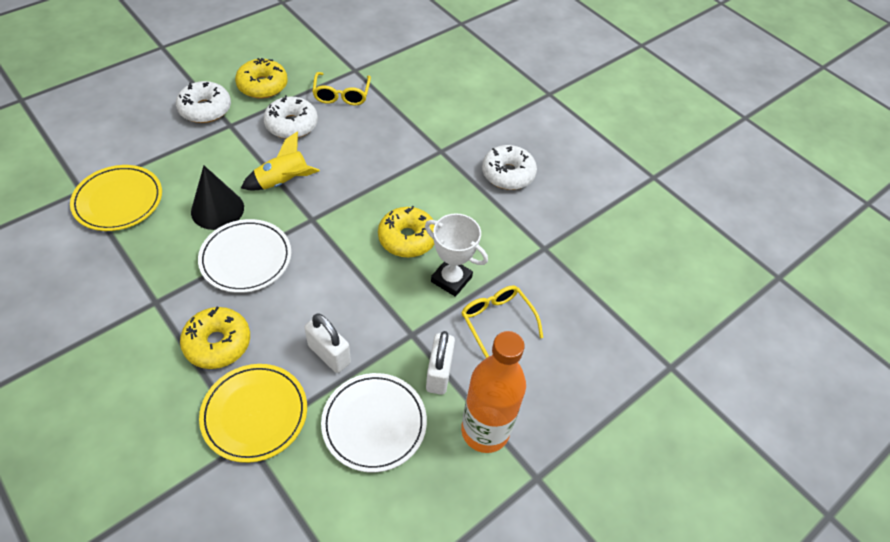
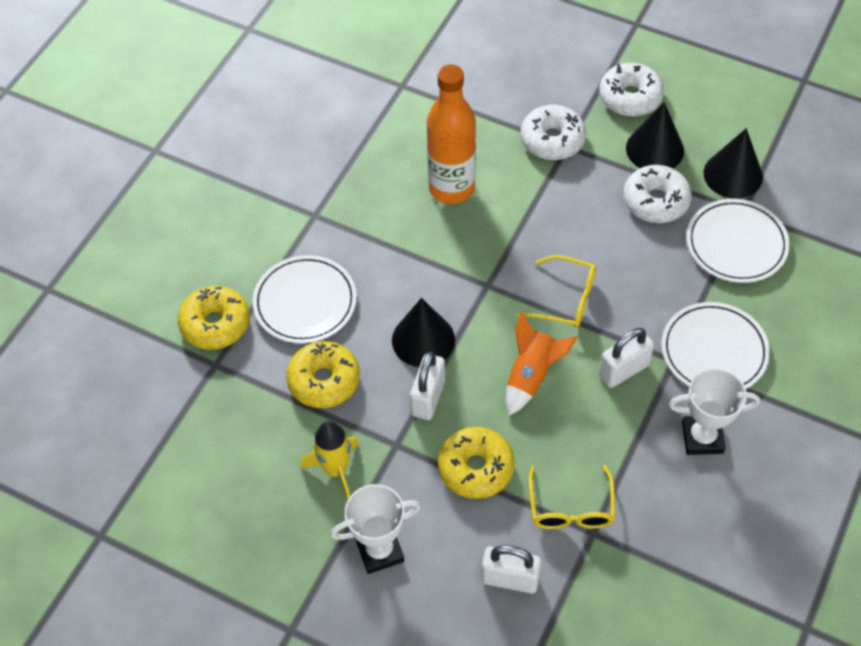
black cone: 1 -> 3
orange rocket: 0 -> 1
white padlock: 2 -> 3
white plate: 2 -> 3
white trophy: 1 -> 2
yellow plate: 2 -> 0

